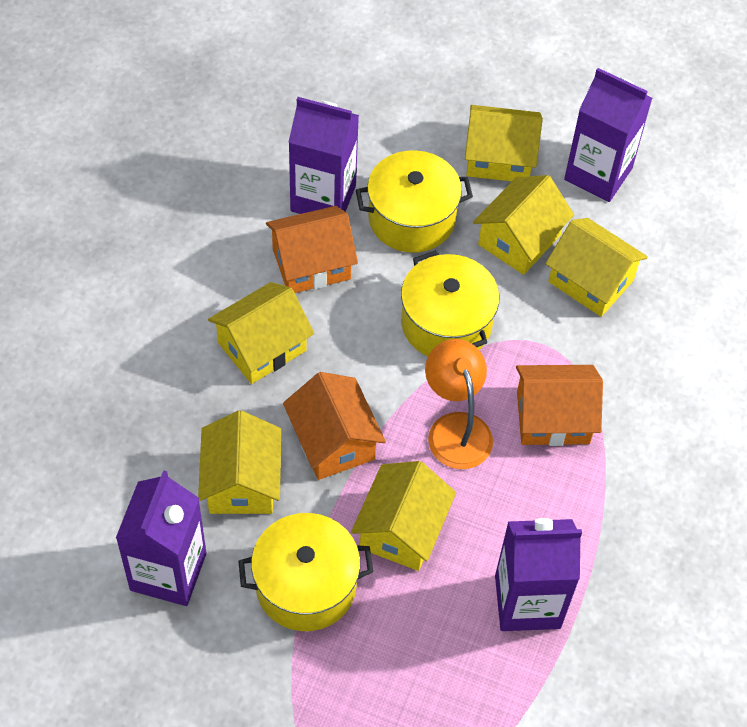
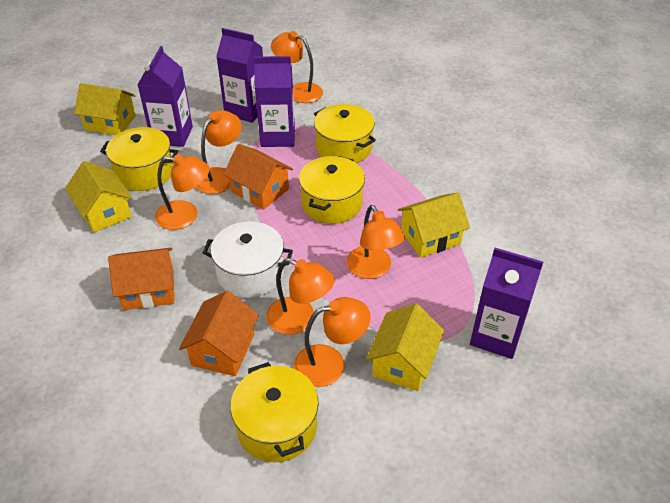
orange lamp: 1 -> 6
white pot: 0 -> 1
yellow house: 6 -> 4
yellow pot: 3 -> 4

